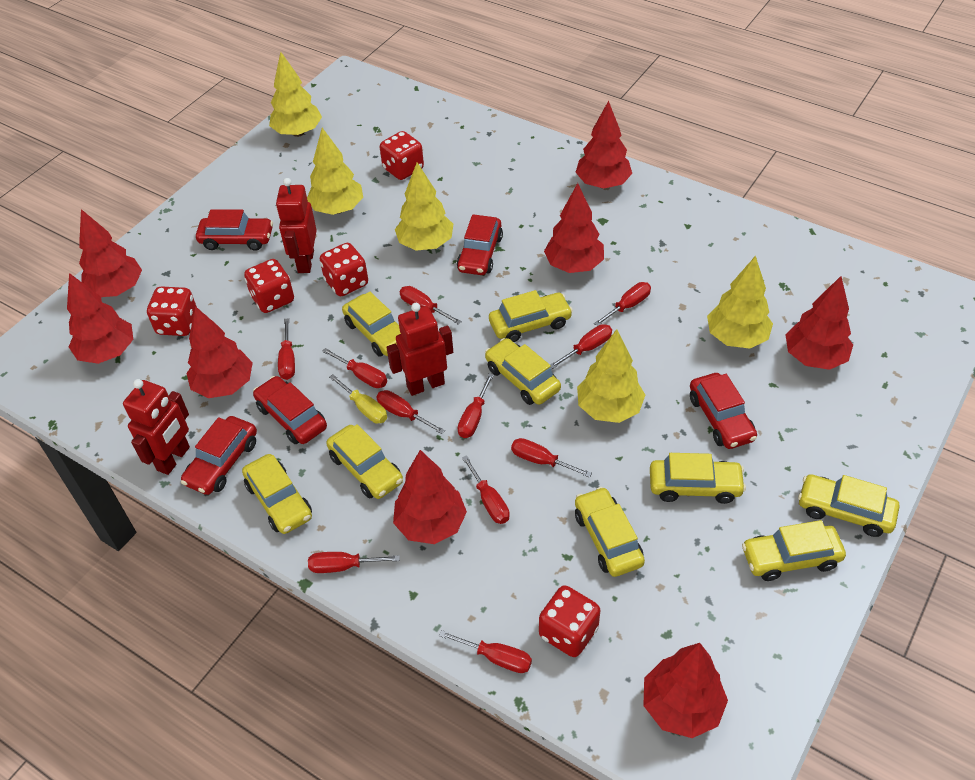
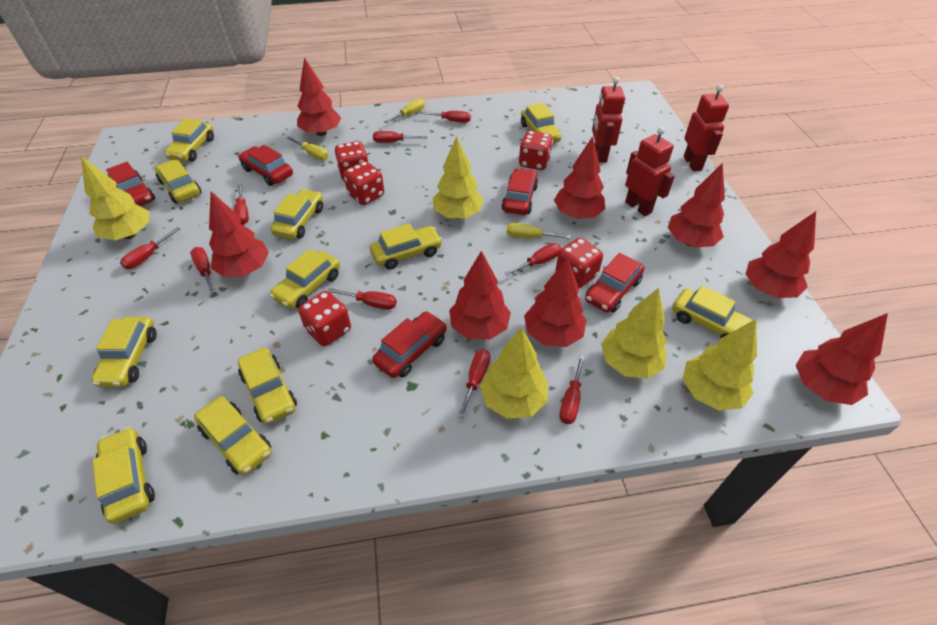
red screwdriver: 11 -> 9
yellow car: 9 -> 11
yellow screwdriver: 1 -> 3

